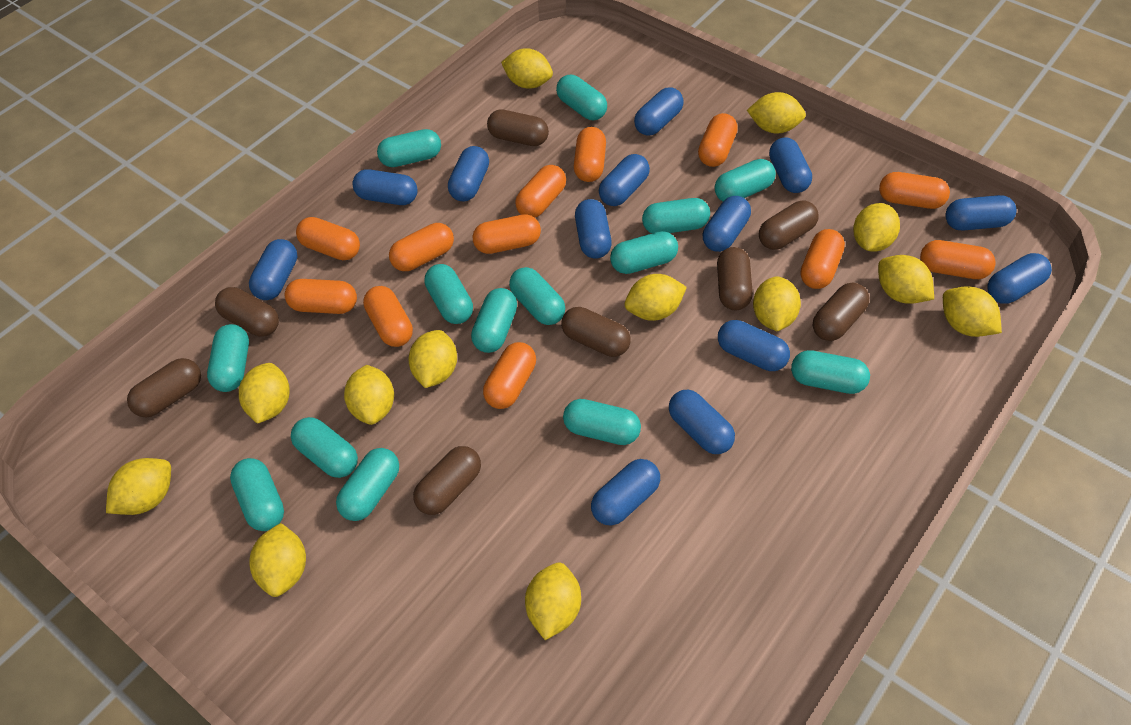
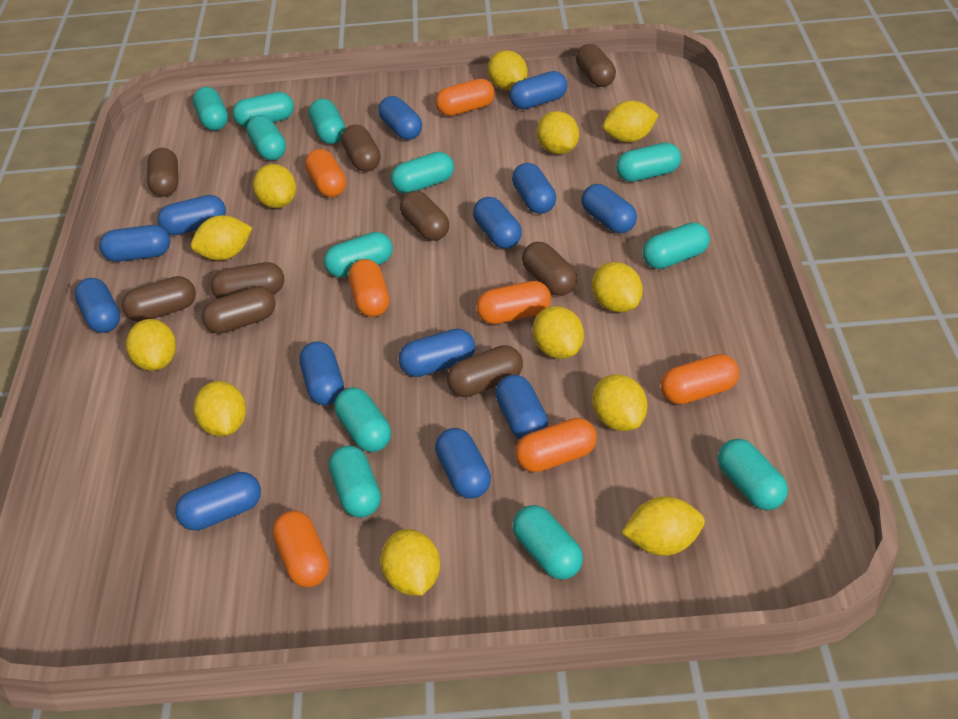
brown capsule: 8 -> 9
orange capsule: 12 -> 7
turquoise capsule: 14 -> 12
yellow lemon: 13 -> 12

